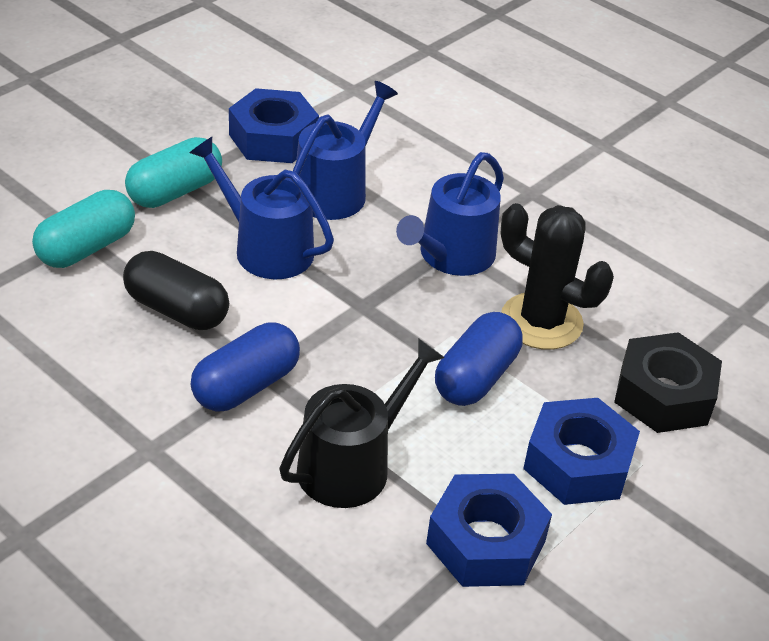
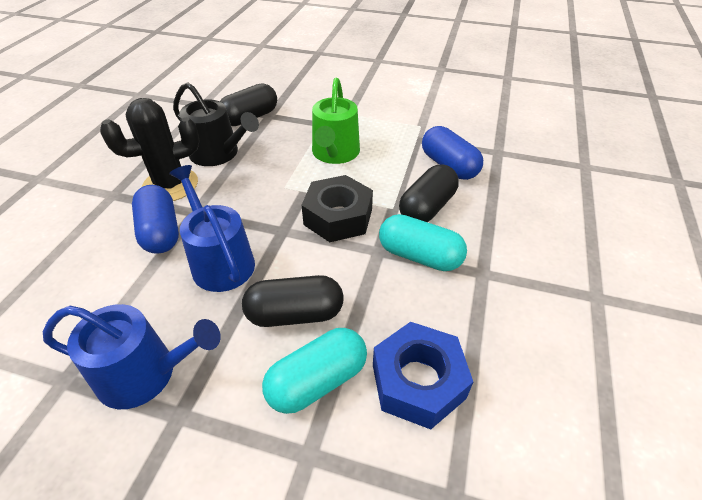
black capsule: 1 -> 3
blue nut: 3 -> 1
blue watering can: 3 -> 2
green watering can: 0 -> 1

